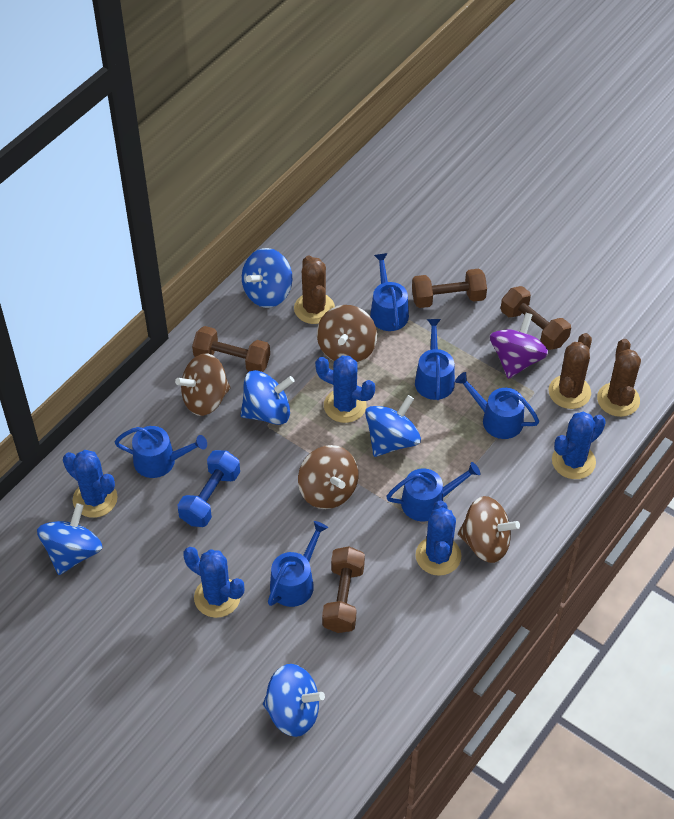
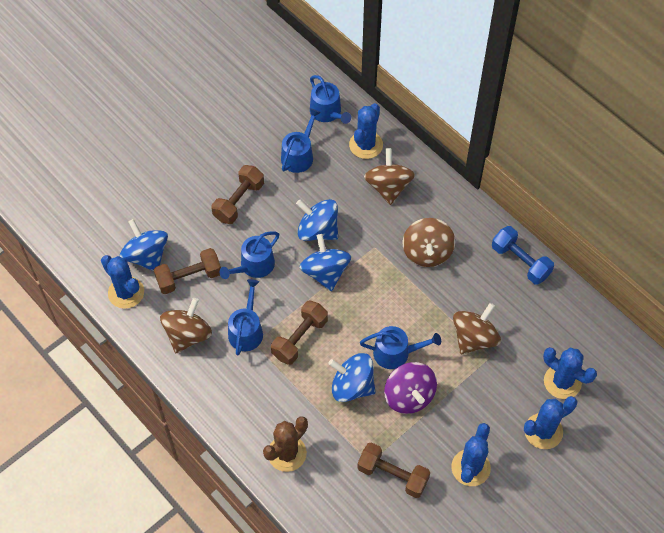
blue spinning top: 5 -> 4
blue watering can: 6 -> 5
brown cactus: 3 -> 1

